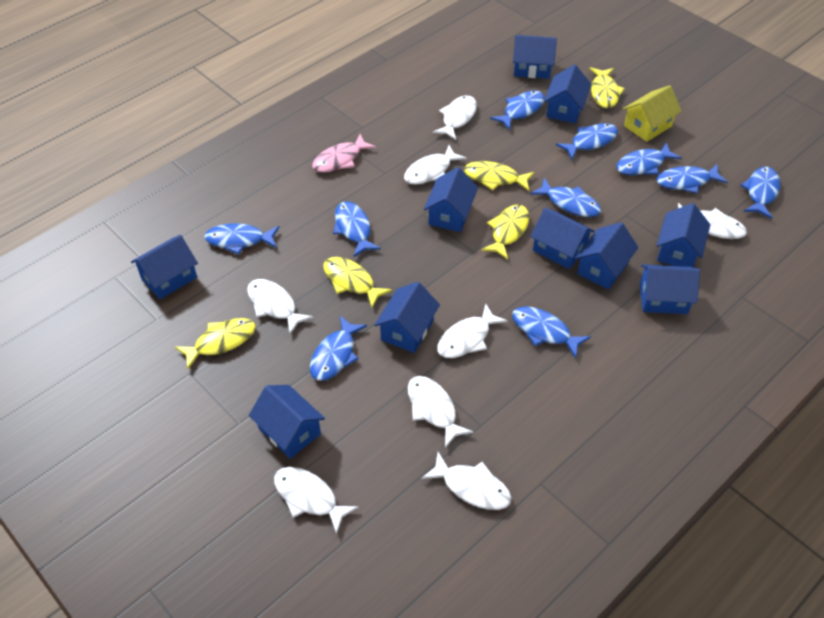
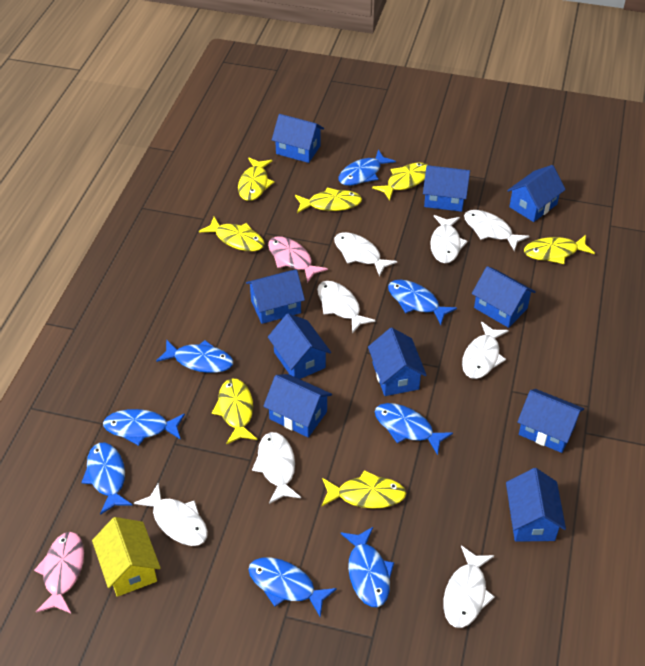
blue fish: 10 -> 8
pink fish: 1 -> 2
yellow fish: 5 -> 7

